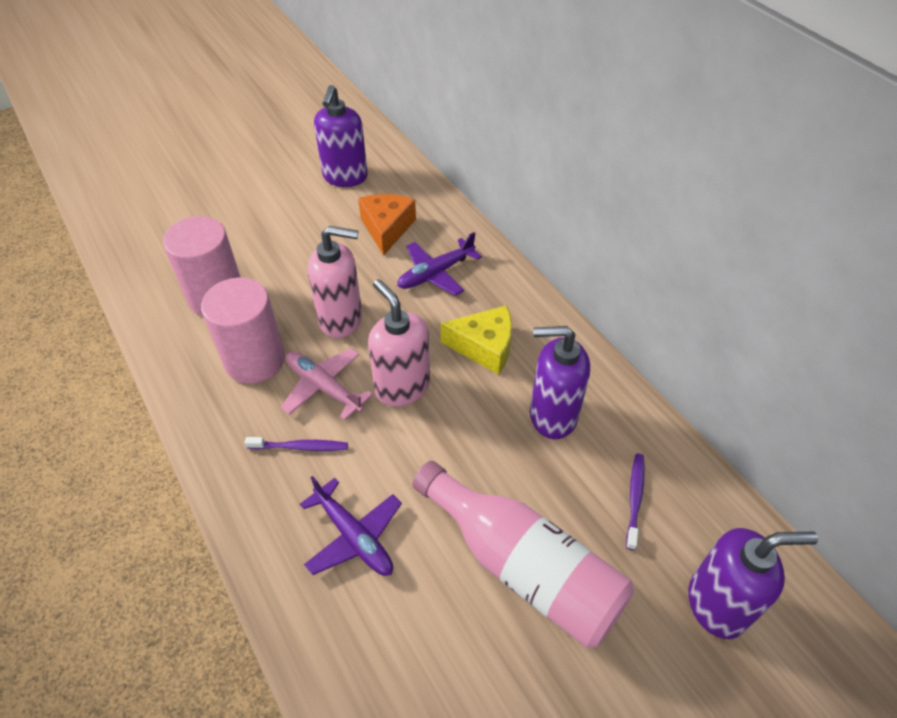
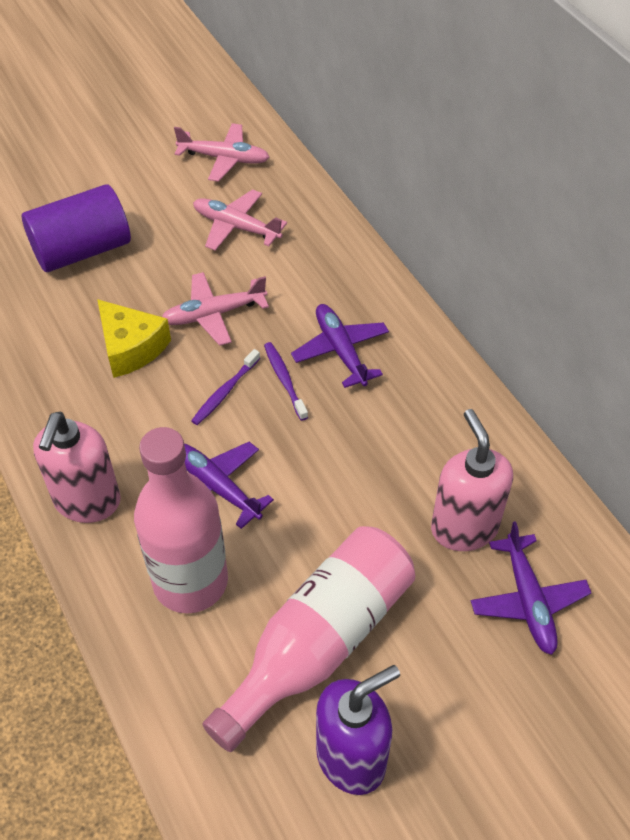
orange cheese: 1 -> 0
pink bottle: 1 -> 2
pink cylinder: 2 -> 0
pink plane: 1 -> 3
purple cylinder: 0 -> 1
purple plane: 2 -> 3
purple soap dispenser: 3 -> 1

